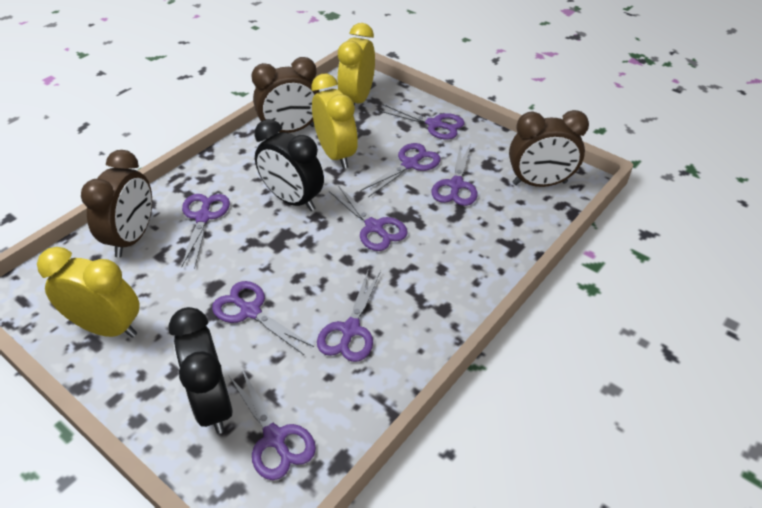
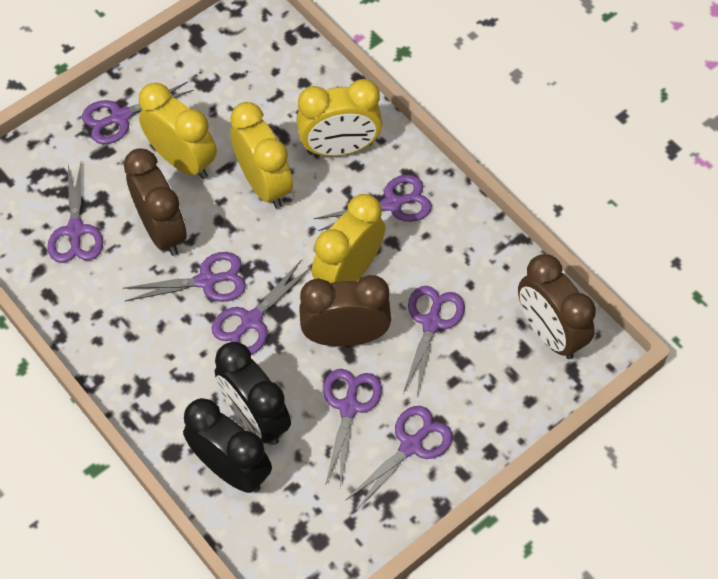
yellow clock: 3 -> 4

